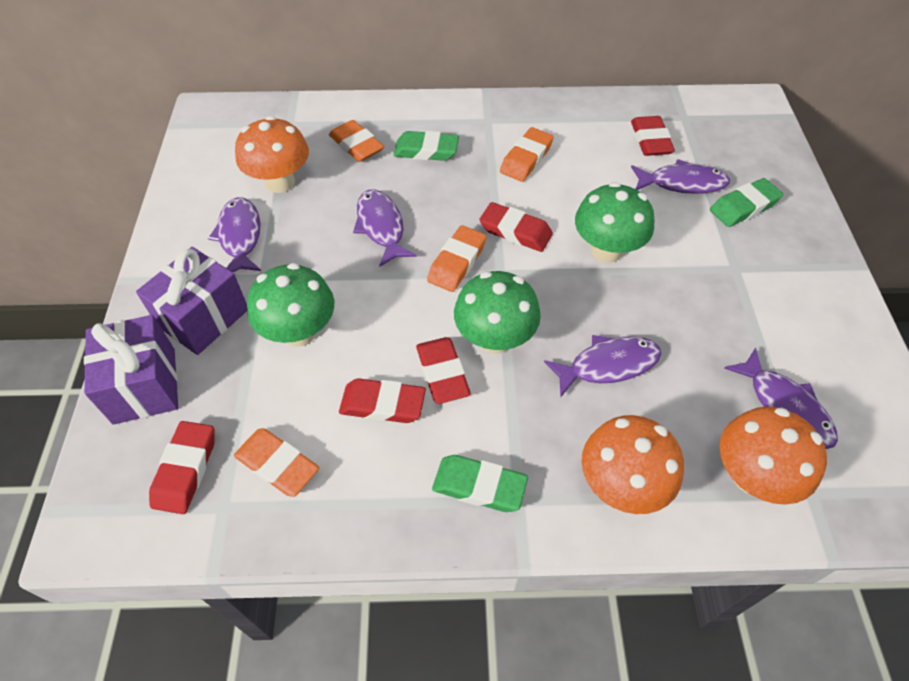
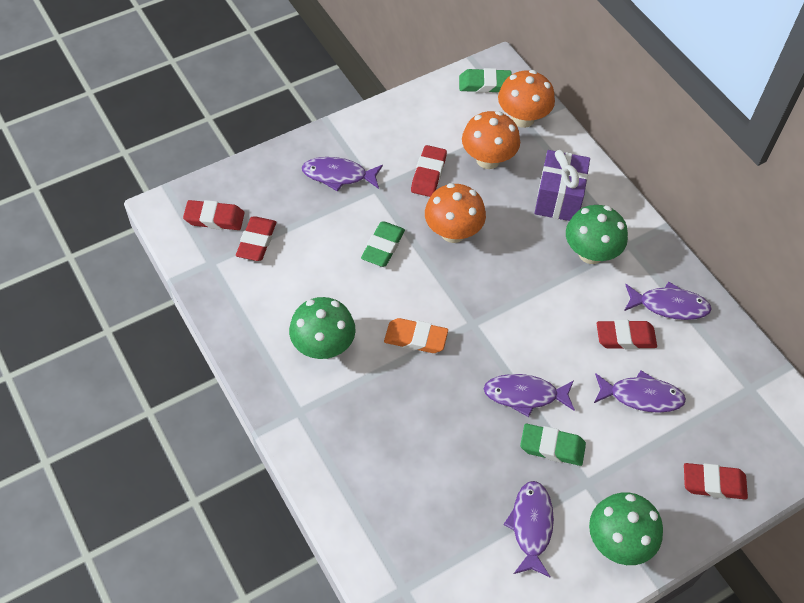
orange eraser: 4 -> 1
purple gift: 2 -> 1

